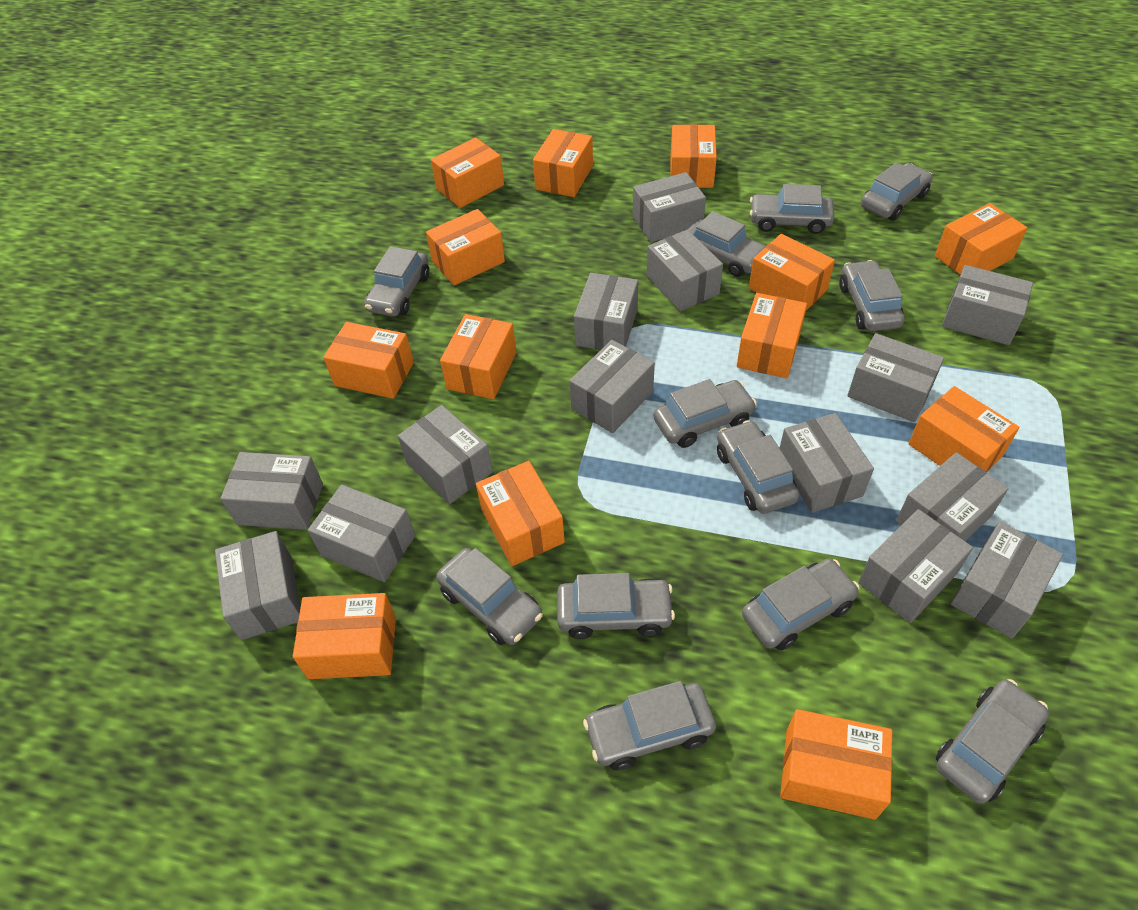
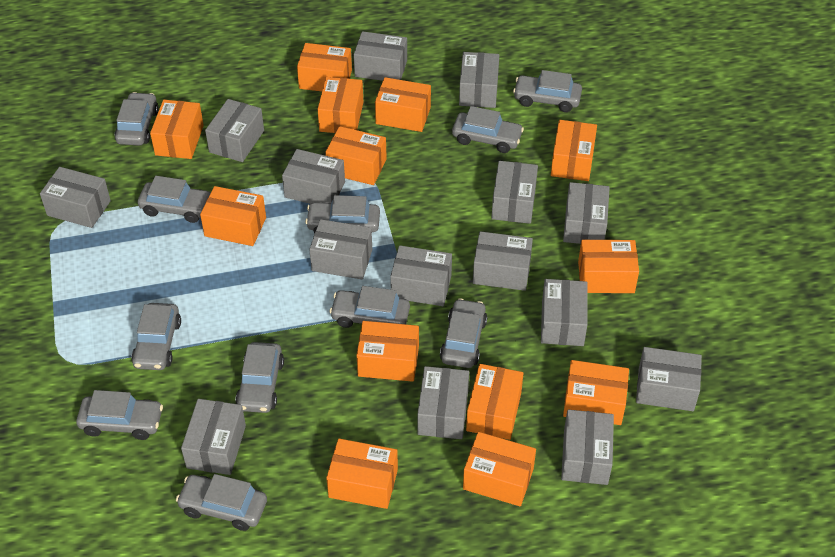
grey box: 14 -> 15
grey car: 12 -> 11

